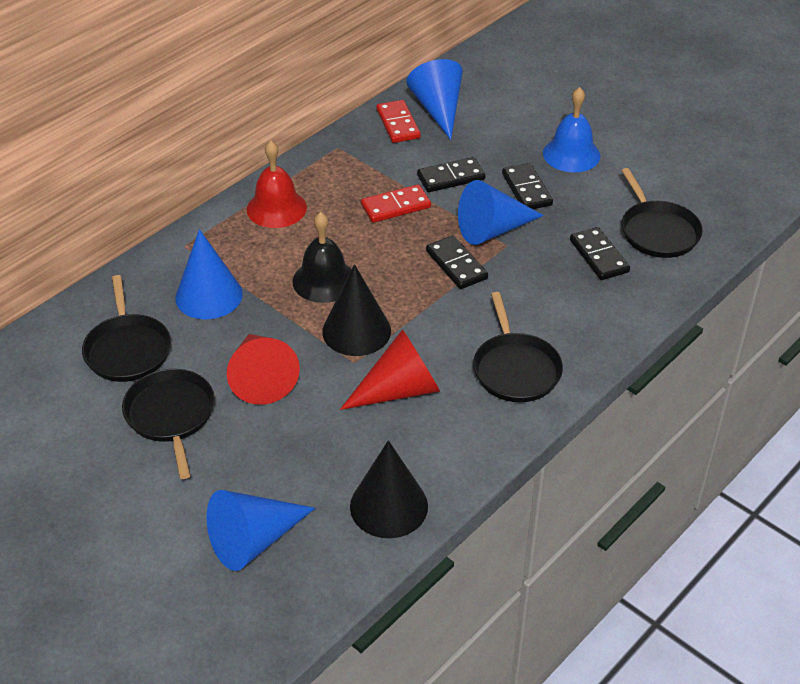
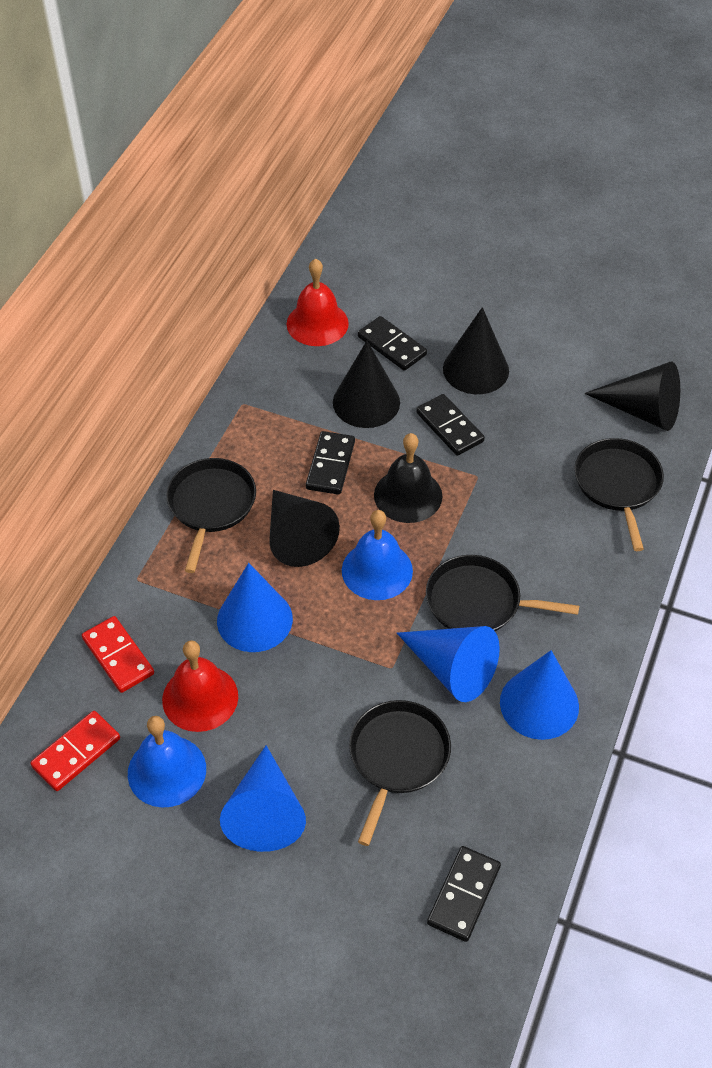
black cone: 2 -> 4
blue bell: 1 -> 2
red bell: 1 -> 2
red cone: 2 -> 0

